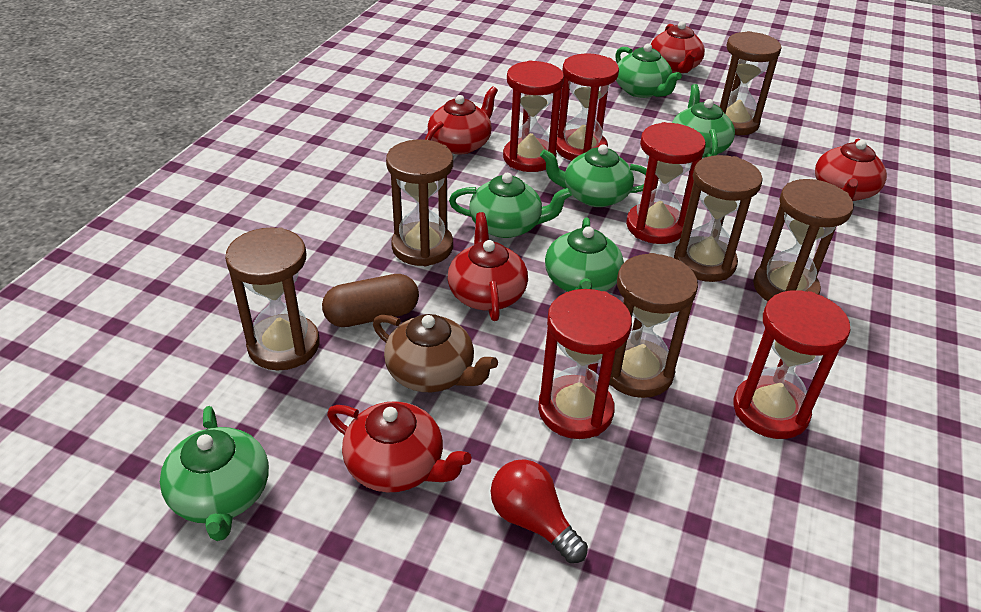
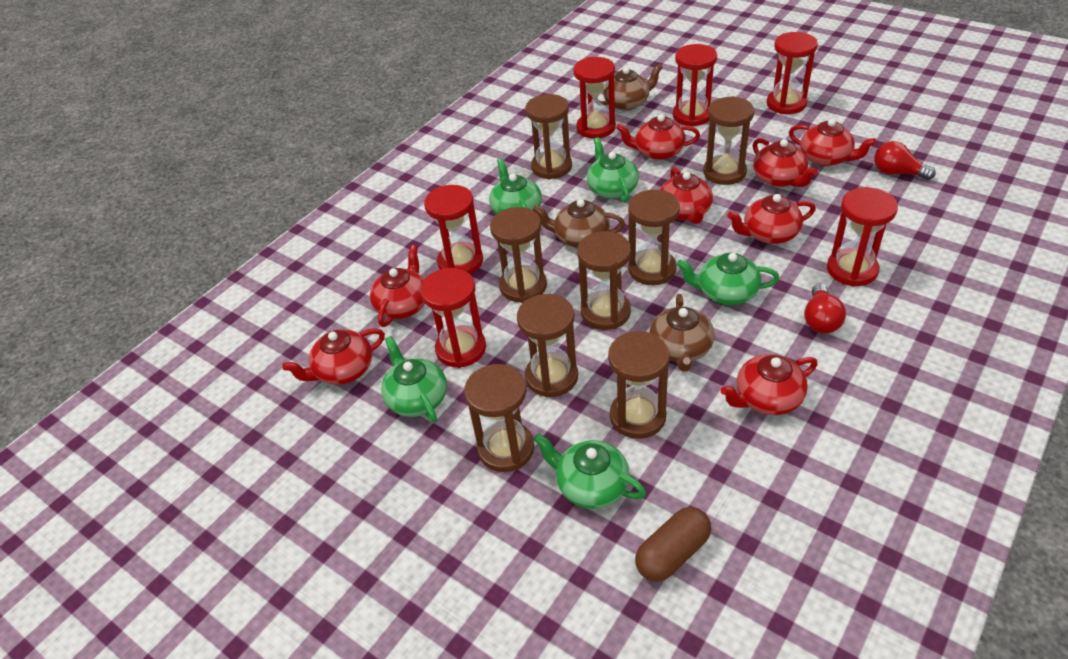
brown hourglass: 6 -> 8
brown teapot: 1 -> 3
green teapot: 6 -> 5
red hourglass: 5 -> 6
red light bulb: 1 -> 2
red teapot: 5 -> 8

